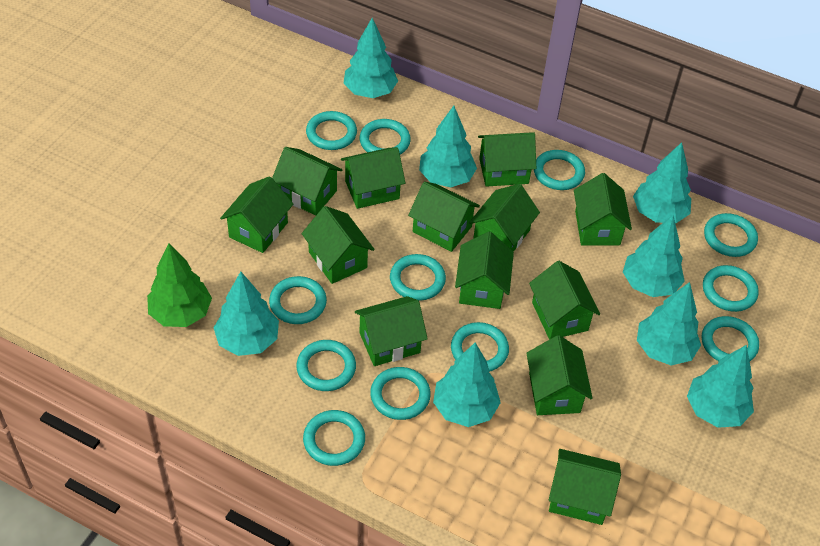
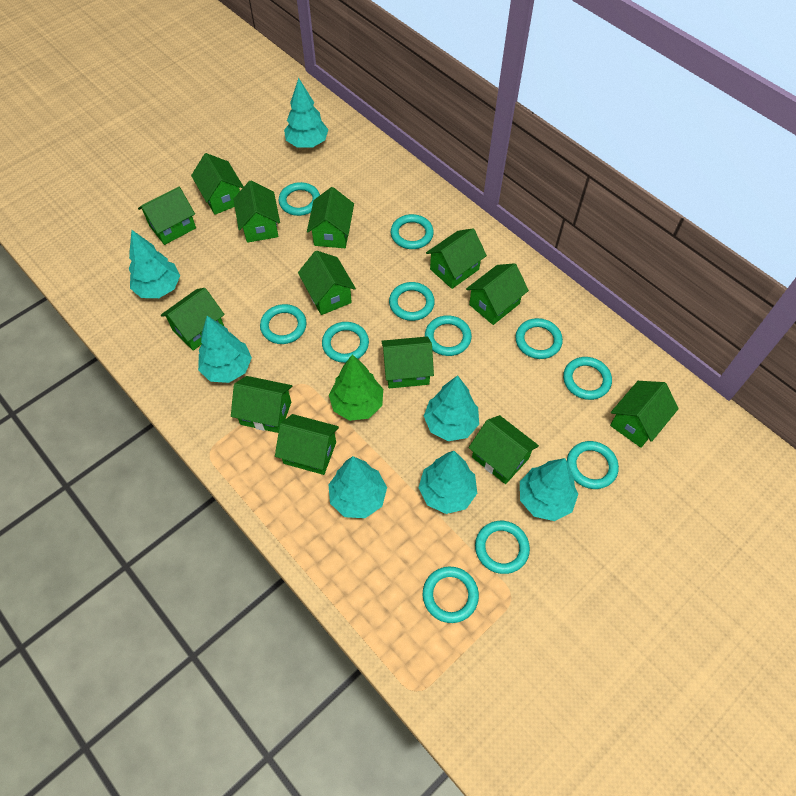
turquoise ring: 12 -> 11
turquoise tree: 8 -> 7

